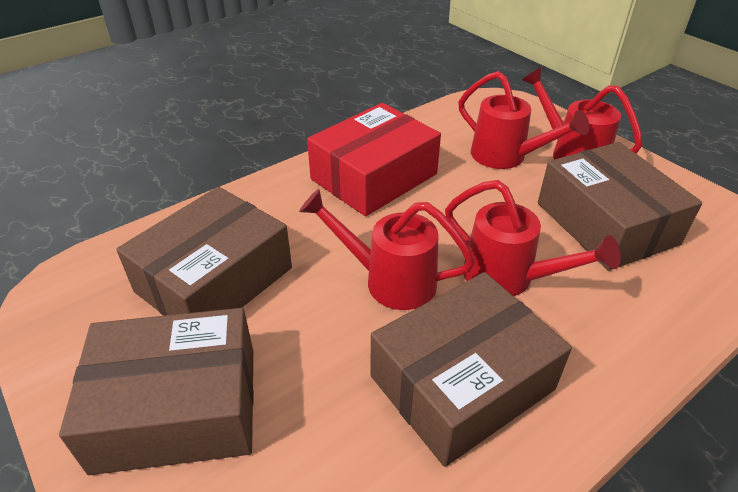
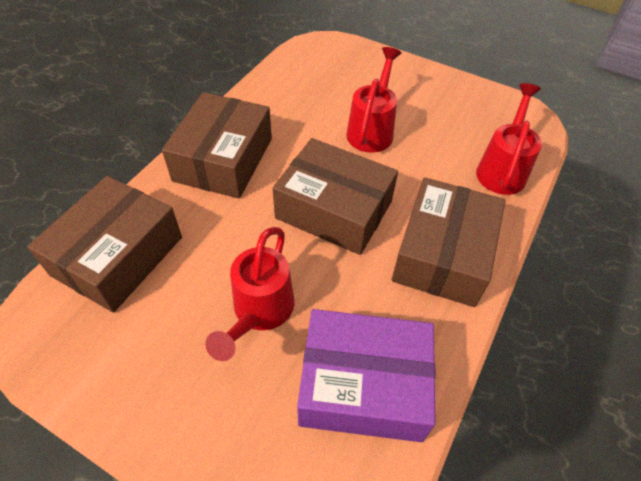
purple box: 0 -> 1
red box: 1 -> 0
red watering can: 4 -> 3

